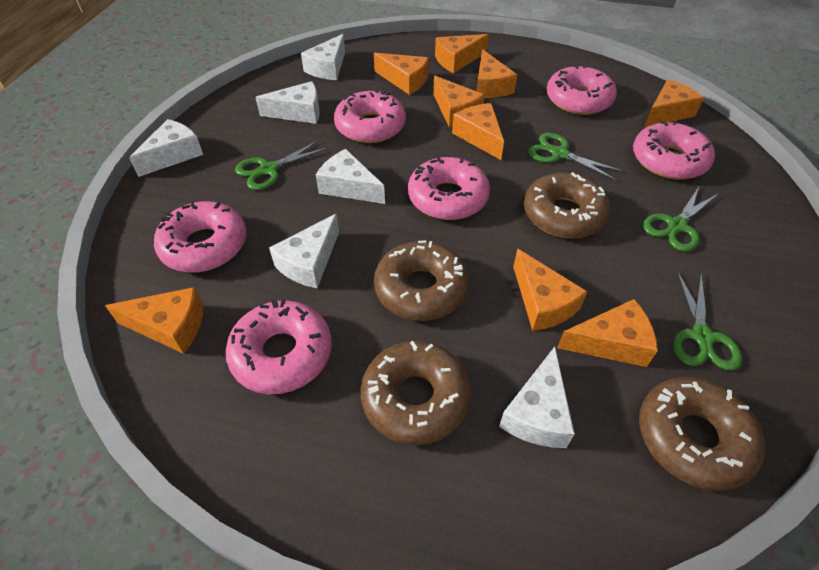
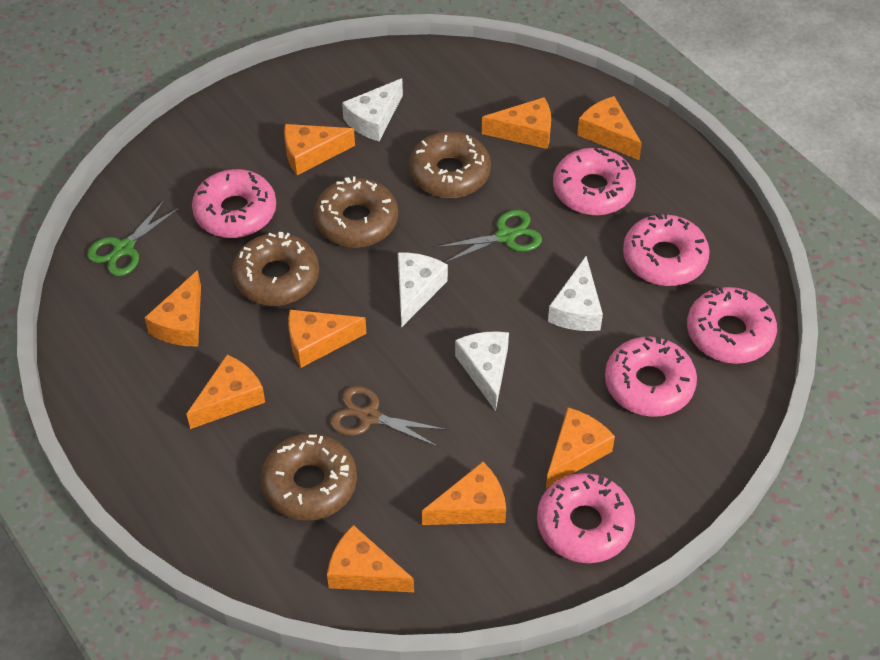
brown scissors: 0 -> 1
green scissors: 4 -> 2
white cheese: 6 -> 4

